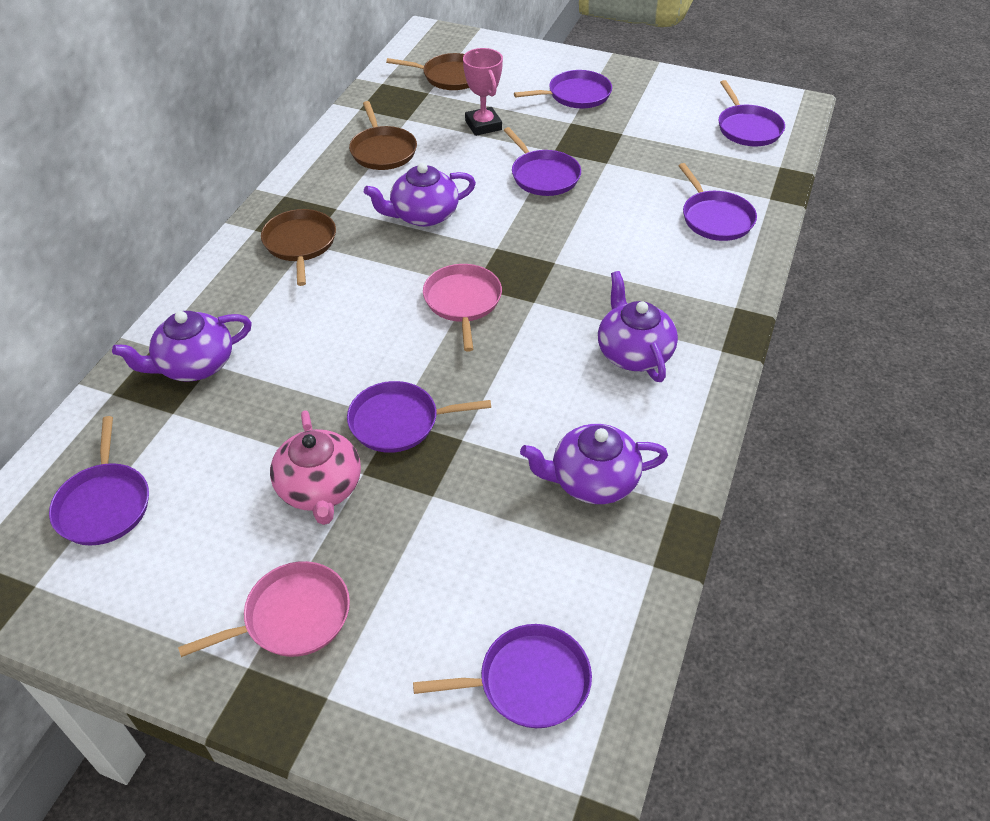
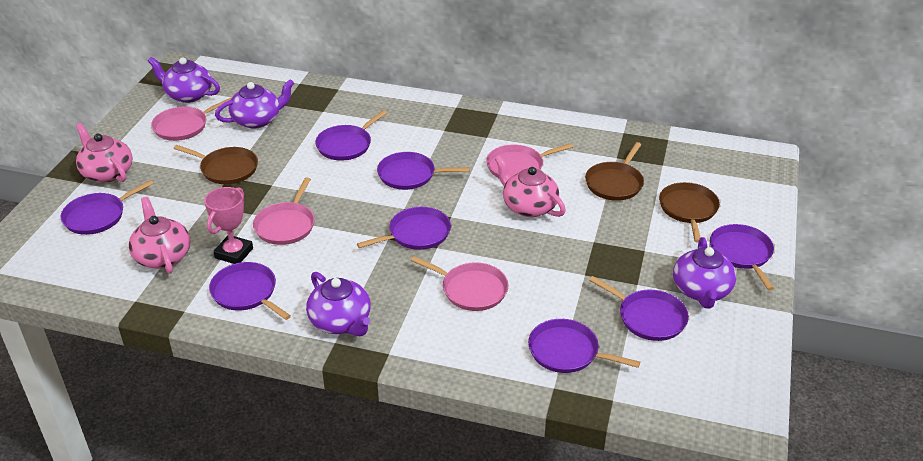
pink pan: 2 -> 4
pink teapot: 1 -> 3
purple pan: 7 -> 8

